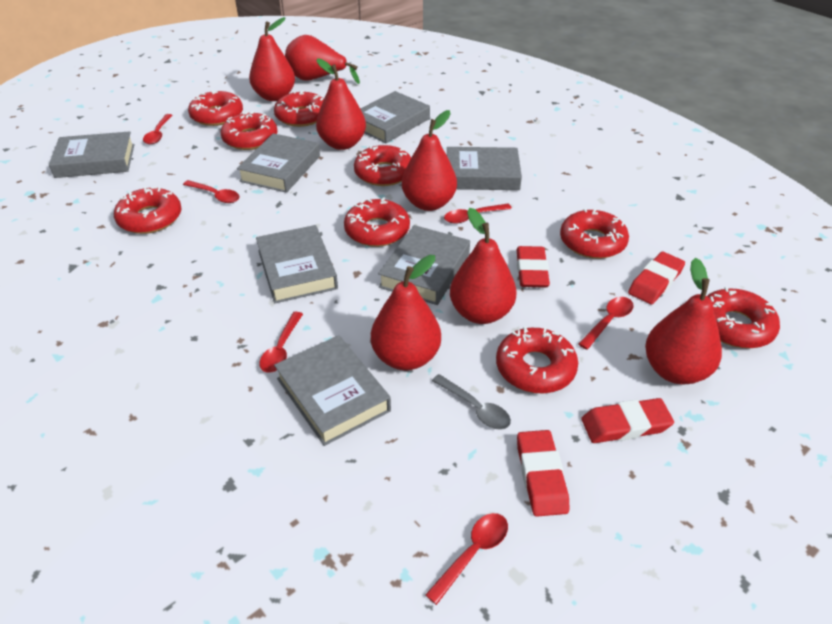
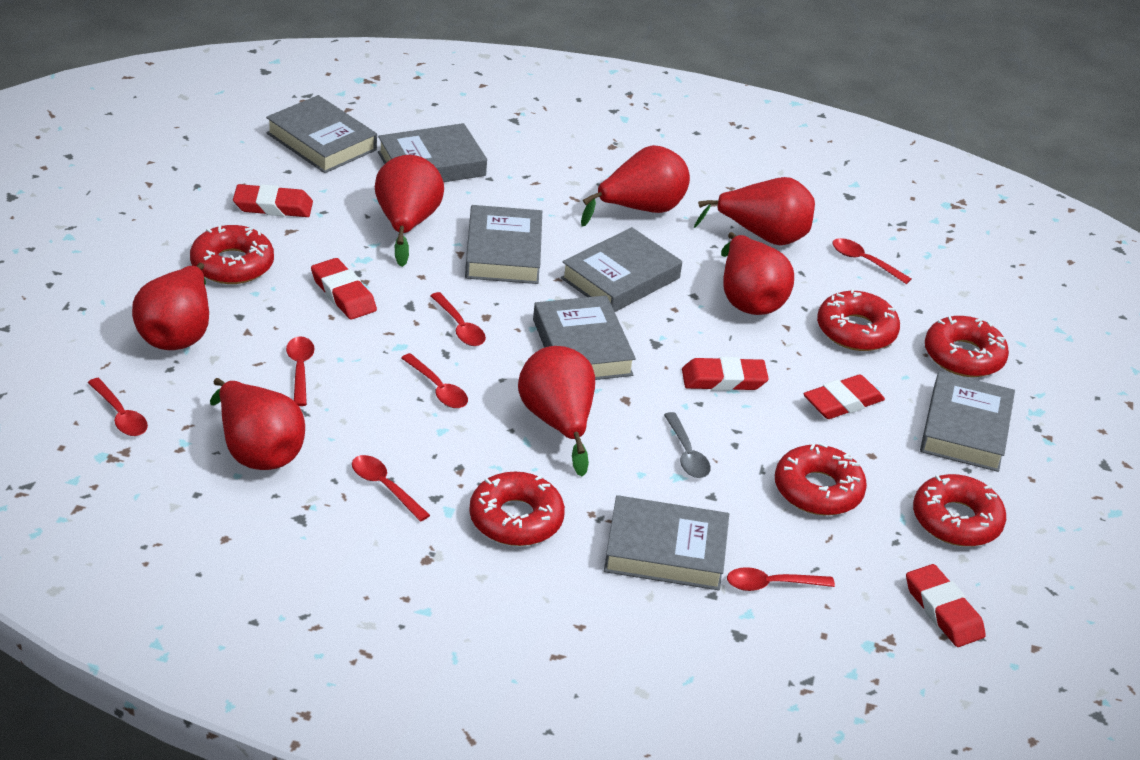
red donut: 9 -> 6
red eraser: 4 -> 5
red spoon: 6 -> 7

